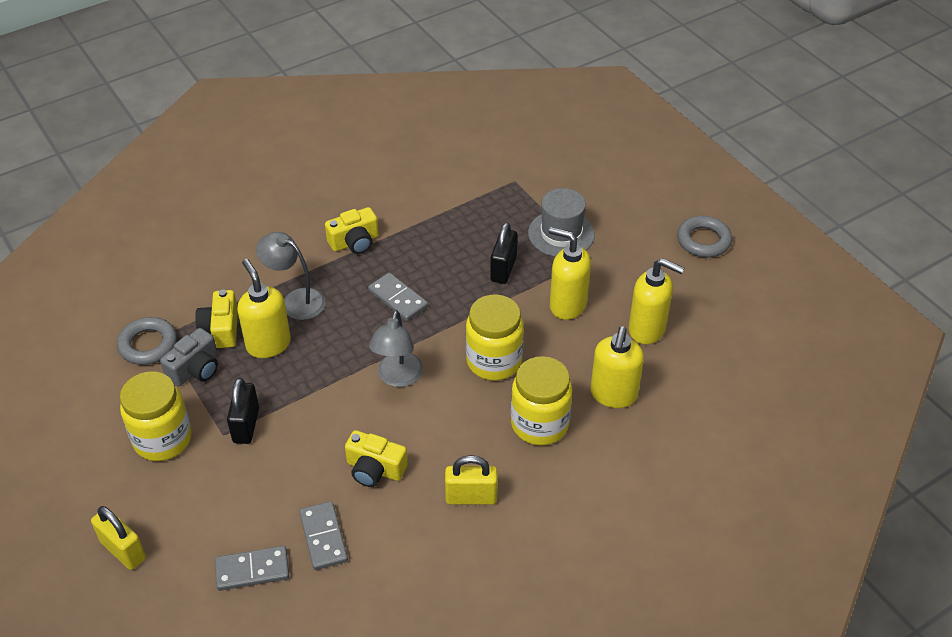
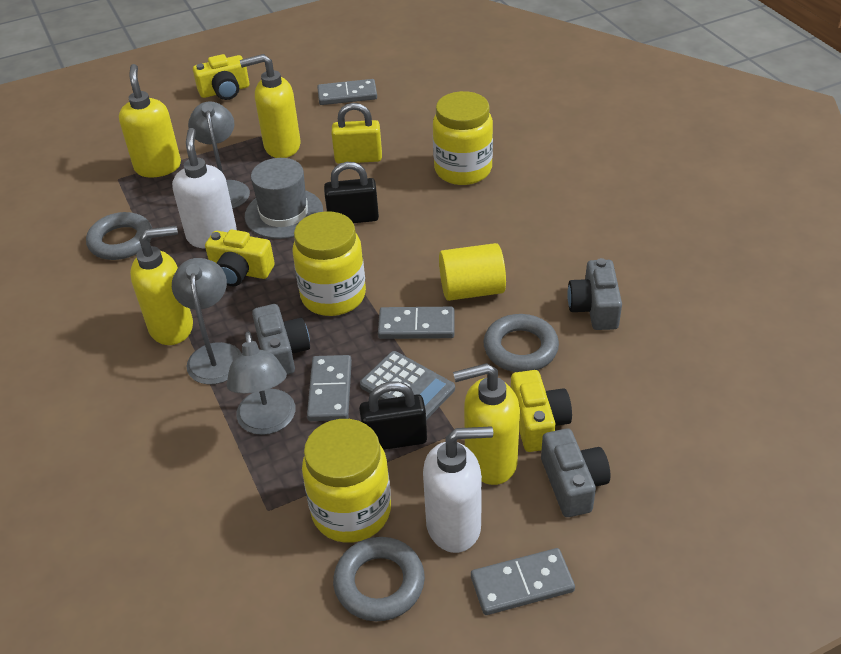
grey calculator: 0 -> 1
grey camera: 1 -> 3
grey domino: 3 -> 4
grey lamp: 2 -> 3
grey ring: 2 -> 3
white soap dispenser: 0 -> 2
yellow cylinder: 0 -> 1
yellow padlock: 2 -> 1

